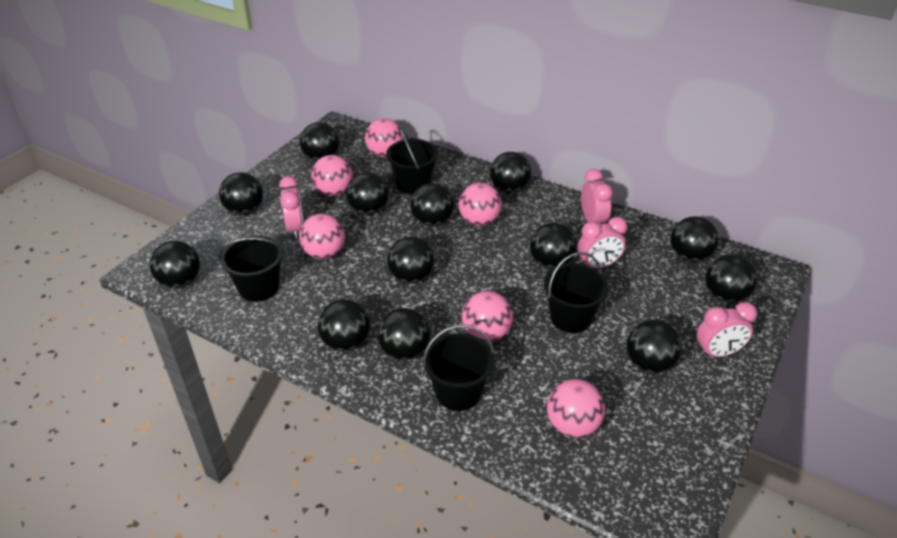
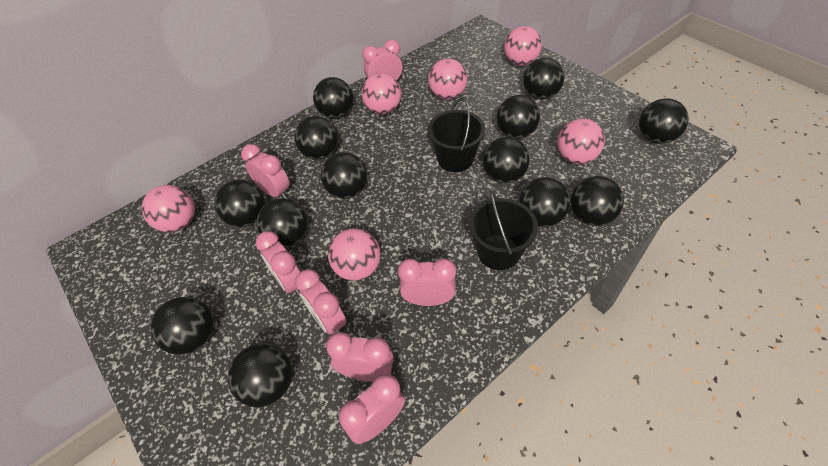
black bucket: 4 -> 2
pink clock: 4 -> 7

